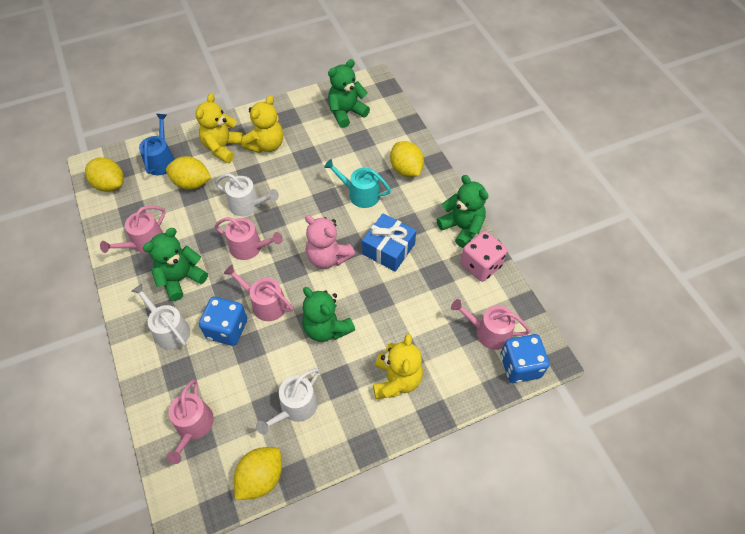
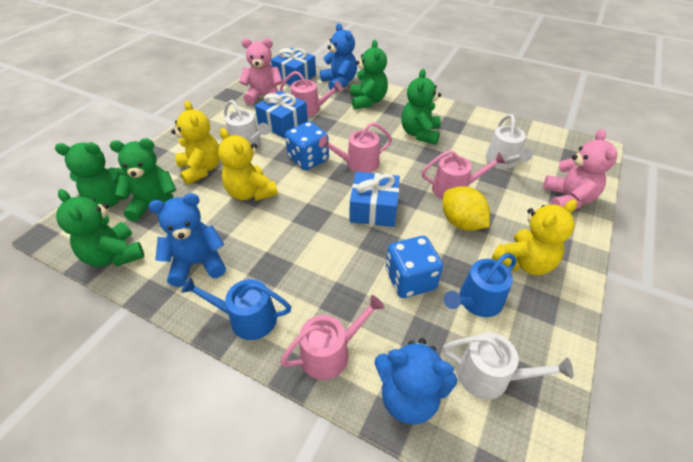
blue gift: 1 -> 3
blue teddy bear: 0 -> 3
blue watering can: 1 -> 2
green teddy bear: 4 -> 5
pink dice: 1 -> 0
pink teddy bear: 1 -> 2
pink watering can: 5 -> 4
turquoise watering can: 1 -> 0
yellow lemon: 4 -> 1

